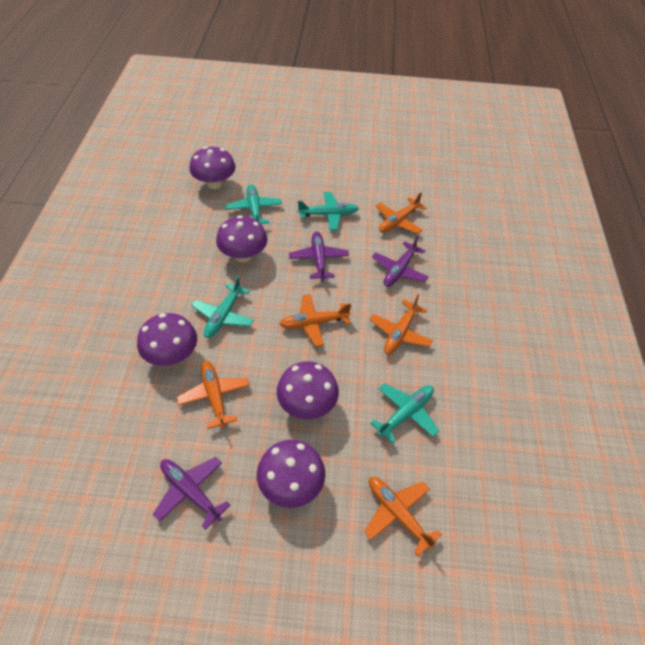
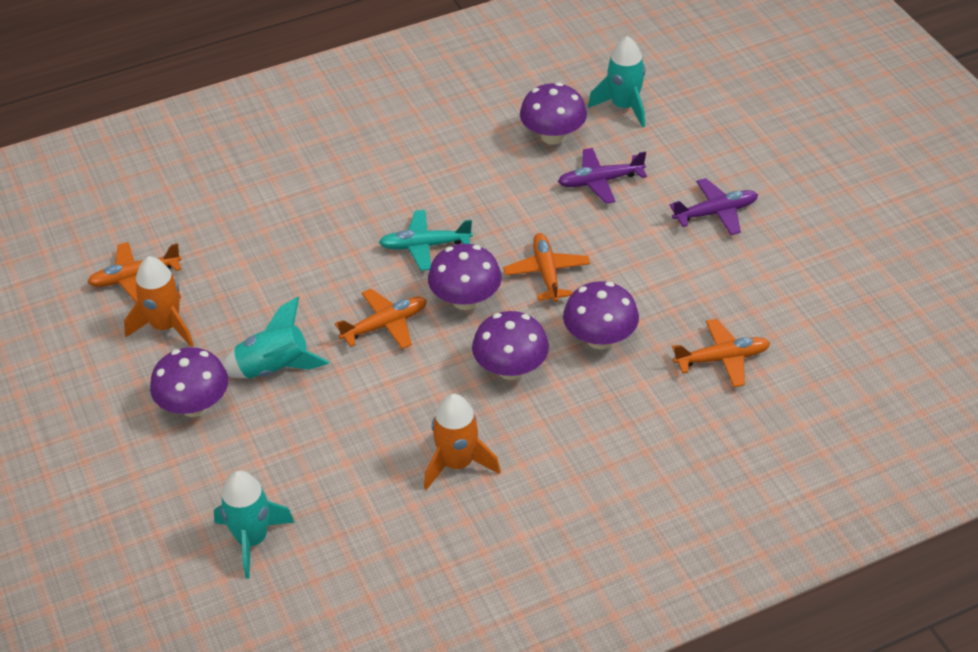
orange plane: 5 -> 4
orange rocket: 0 -> 2
purple plane: 3 -> 2
turquoise plane: 4 -> 1
turquoise rocket: 0 -> 3

